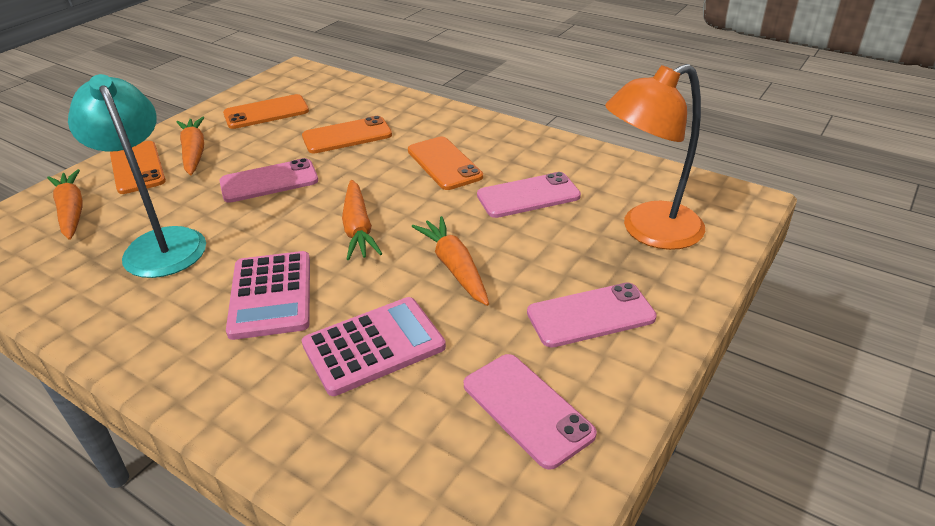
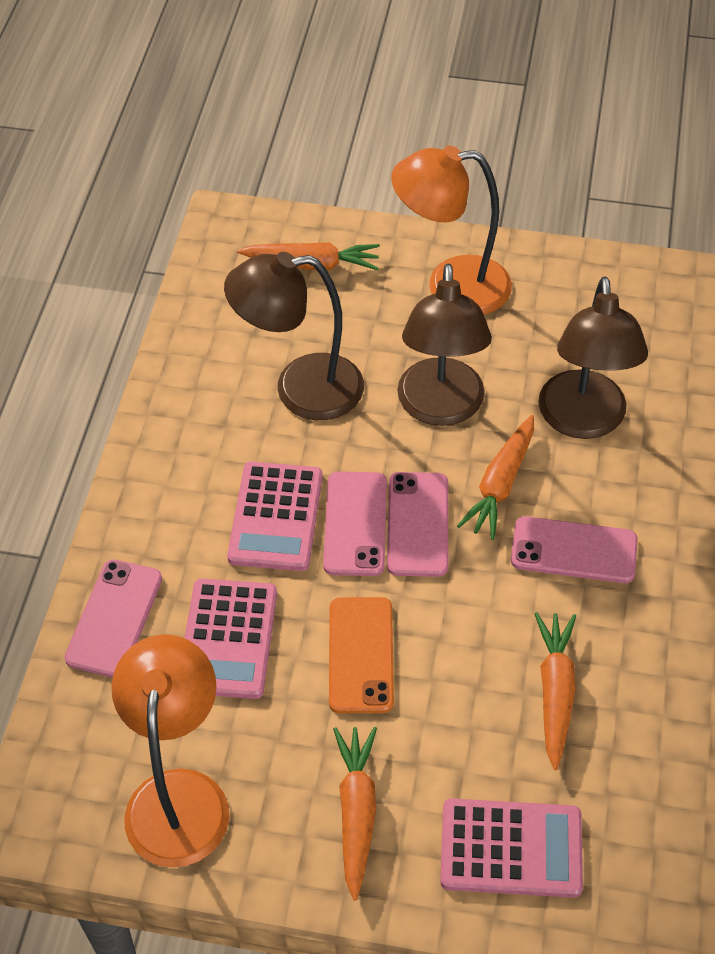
brown lamp: 0 -> 3
orange lamp: 1 -> 2
orange phone: 4 -> 1
pink calculator: 2 -> 3
turquoise lamp: 1 -> 0

